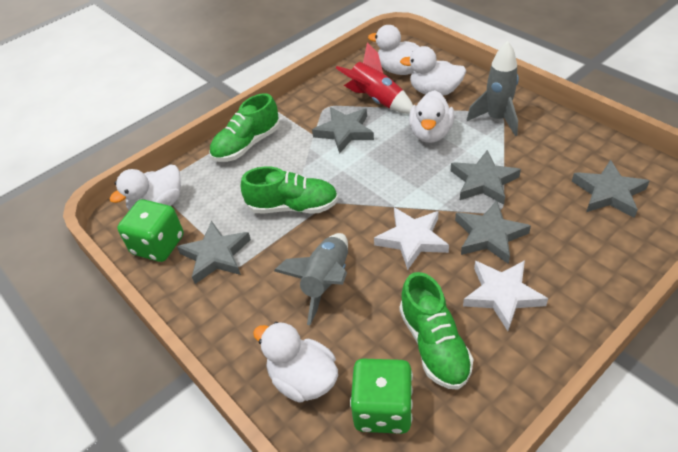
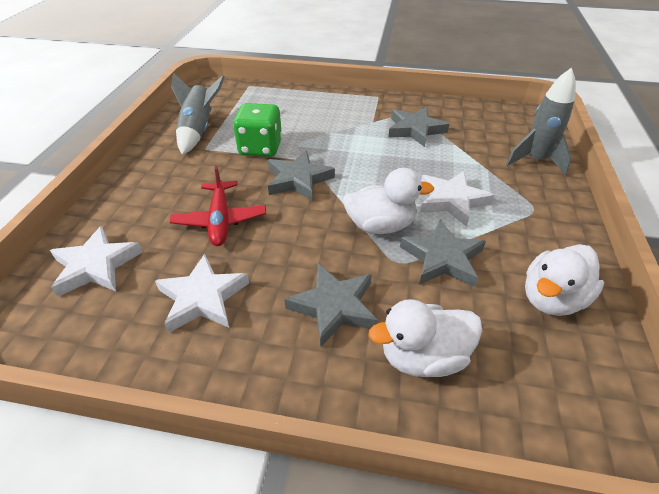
green dice: 2 -> 1
green shoe: 3 -> 0
grey star: 5 -> 4
red plane: 0 -> 1
red rocket: 1 -> 0
white duck: 5 -> 3
white star: 2 -> 3

